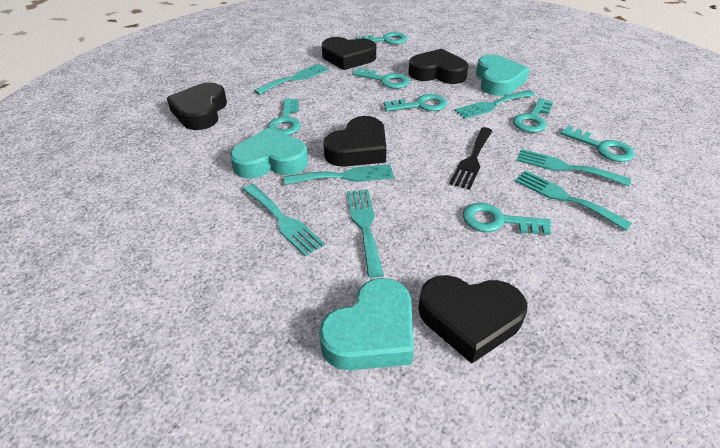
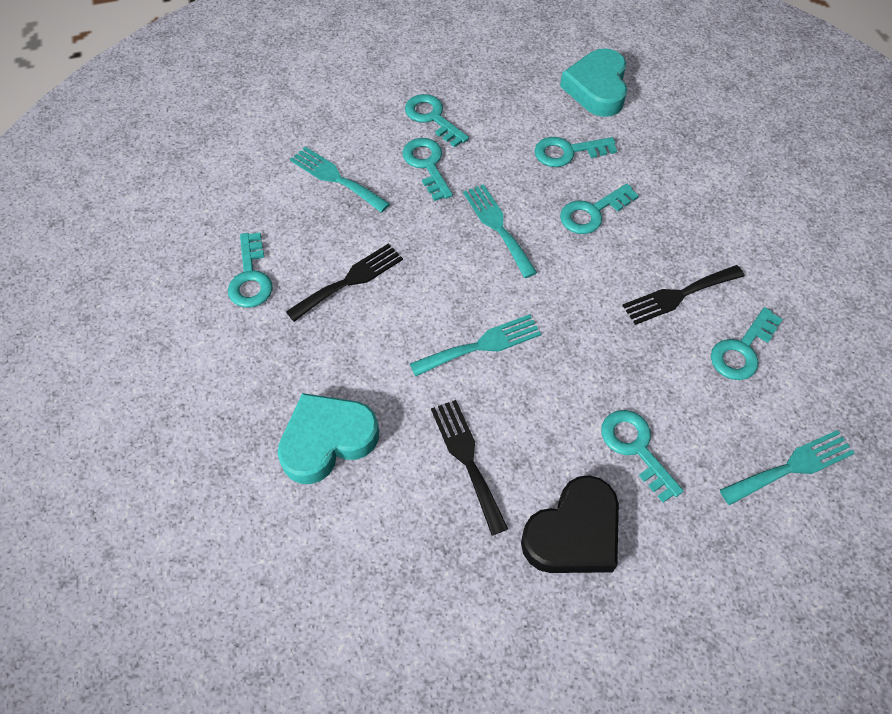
black fork: 1 -> 3
black heart: 5 -> 1
turquoise fork: 7 -> 4
turquoise heart: 3 -> 2

